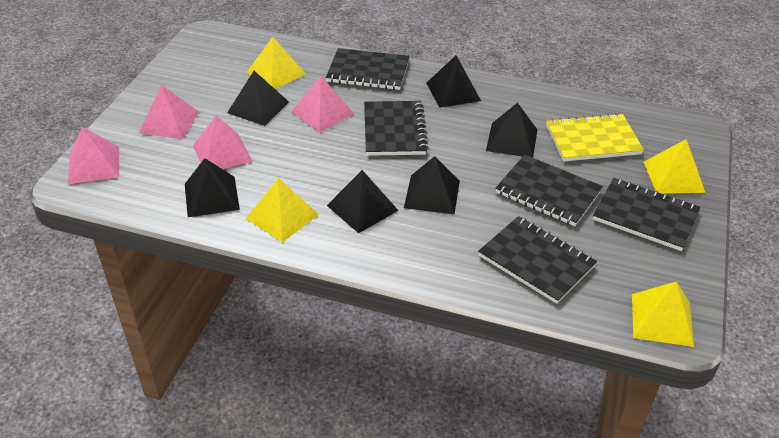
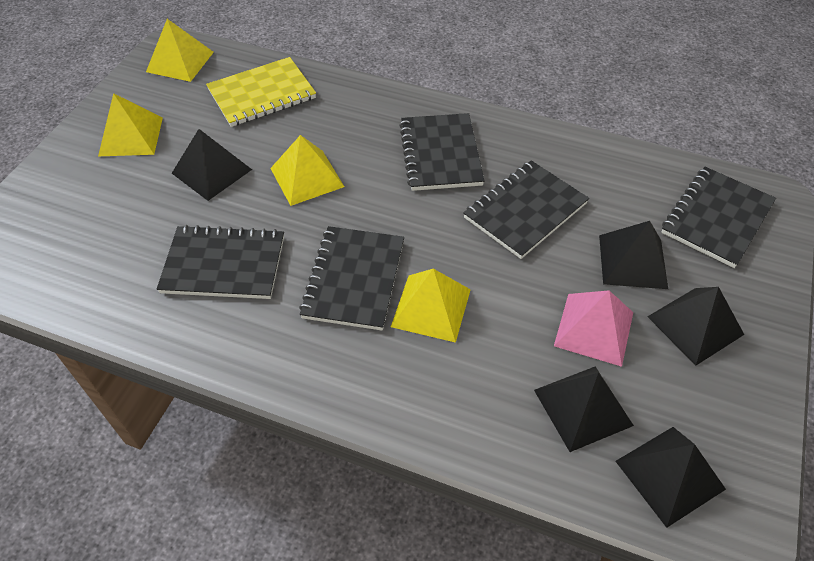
black pyramid: 6 -> 5
pink pyramid: 4 -> 1

